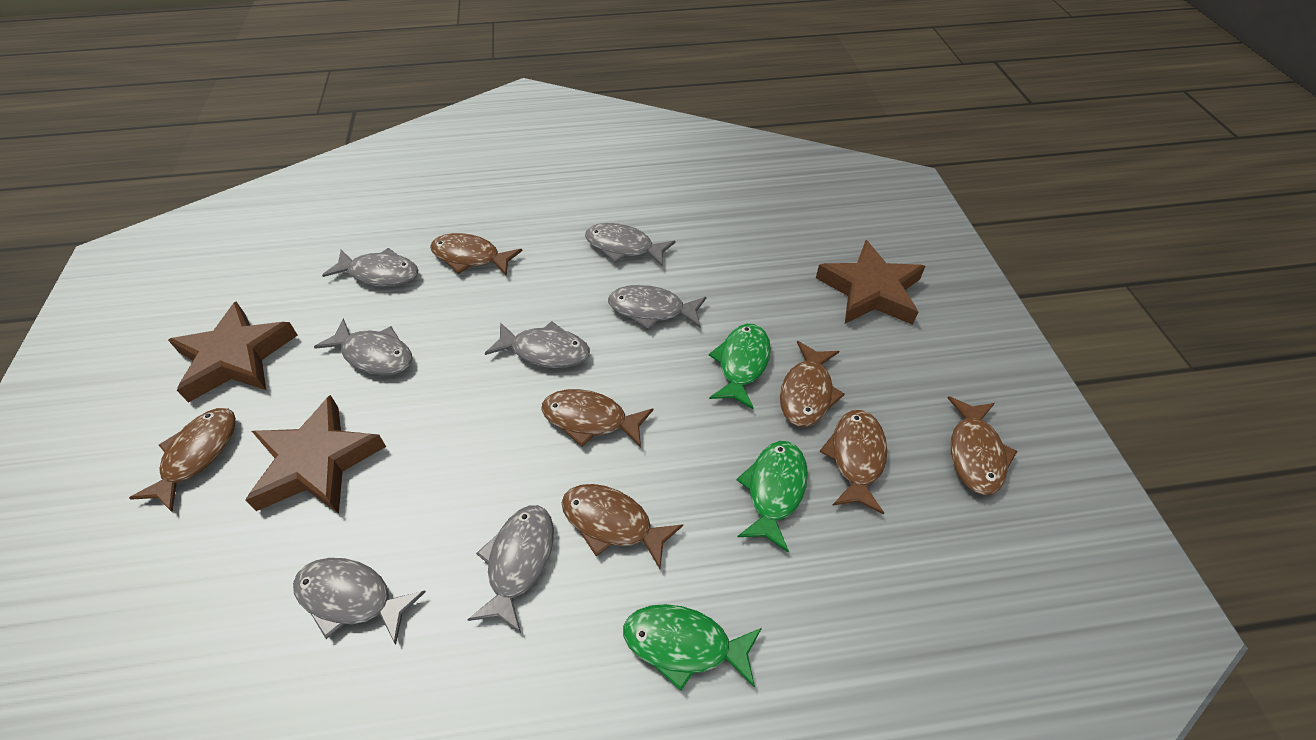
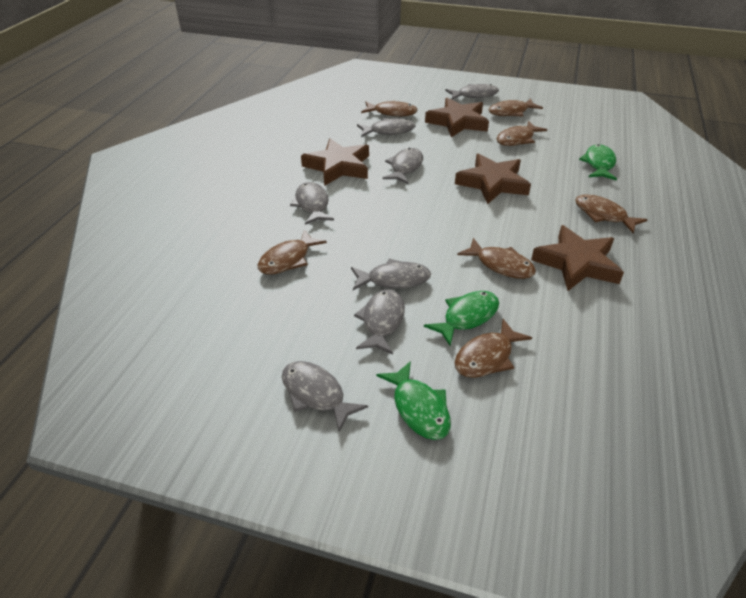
brown star: 3 -> 4

